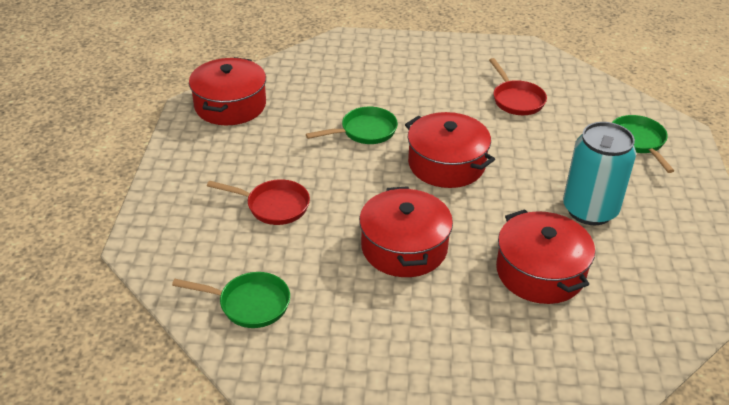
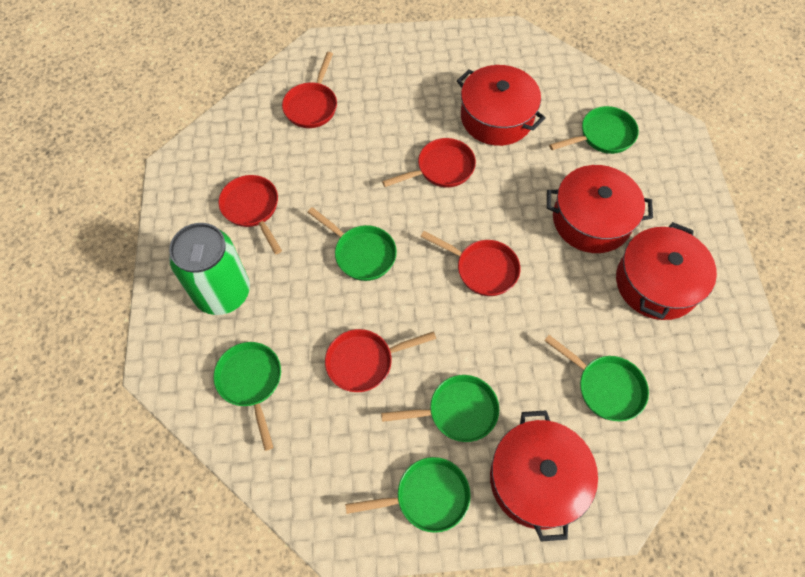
green can: 0 -> 1
green pan: 3 -> 6
red pan: 2 -> 5
turquoise can: 1 -> 0

